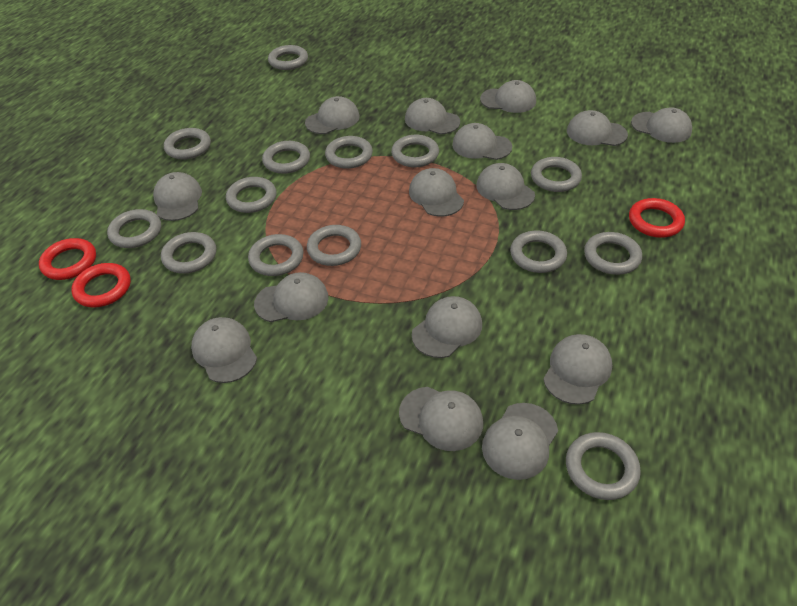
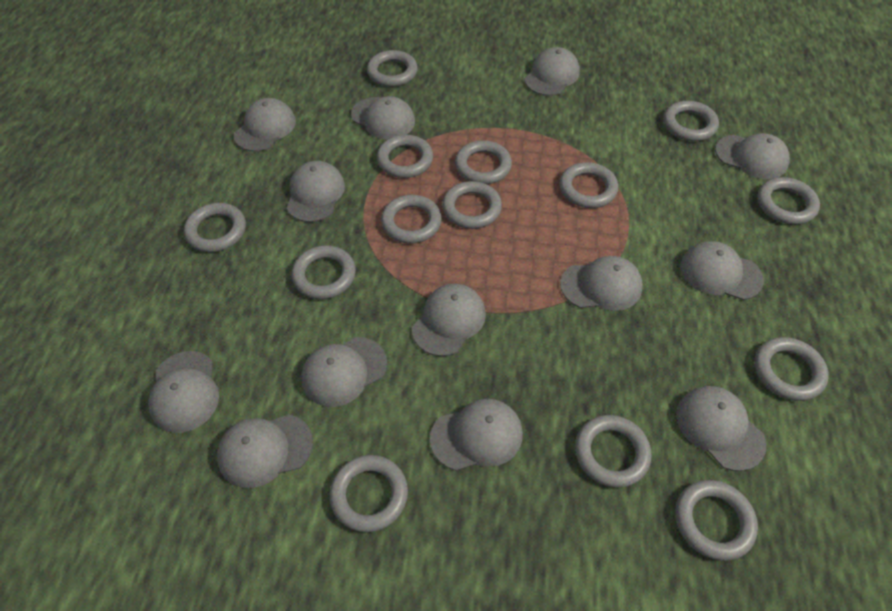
grey cap: 15 -> 13
red ring: 3 -> 0

